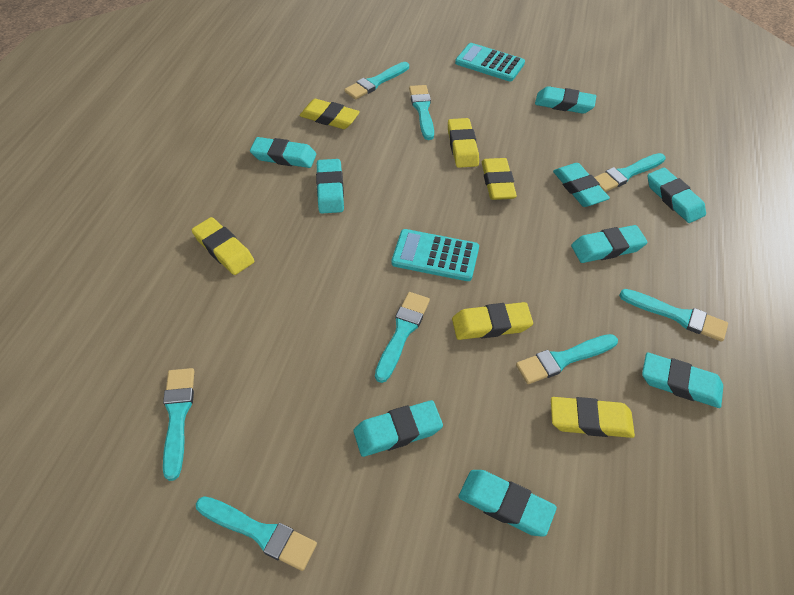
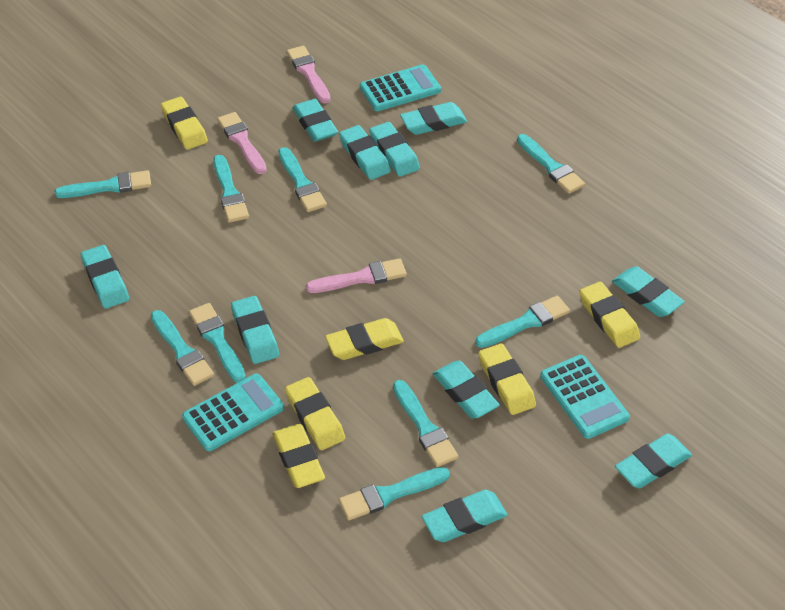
pink brush: 0 -> 3
turquoise brush: 8 -> 9
turquoise calculator: 2 -> 3
turquoise eraser: 9 -> 10

